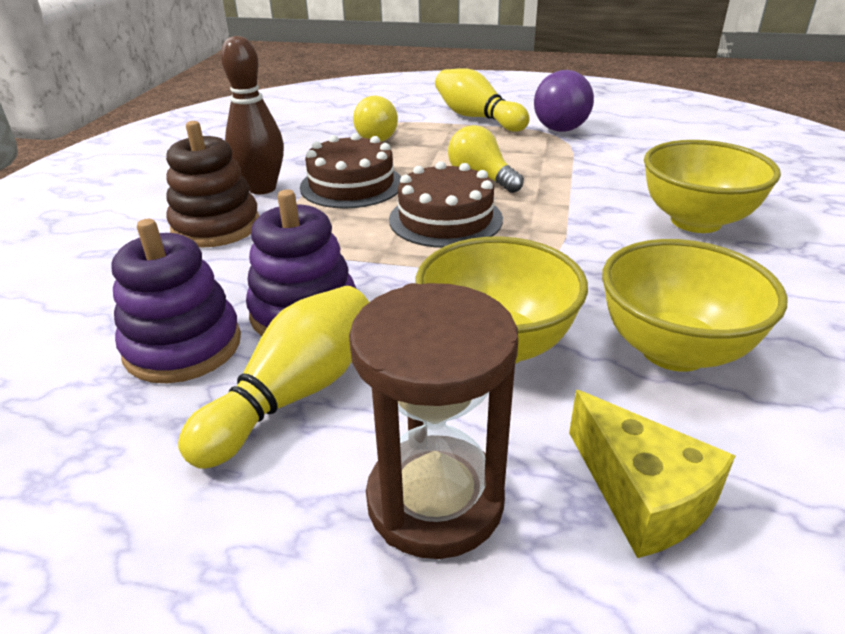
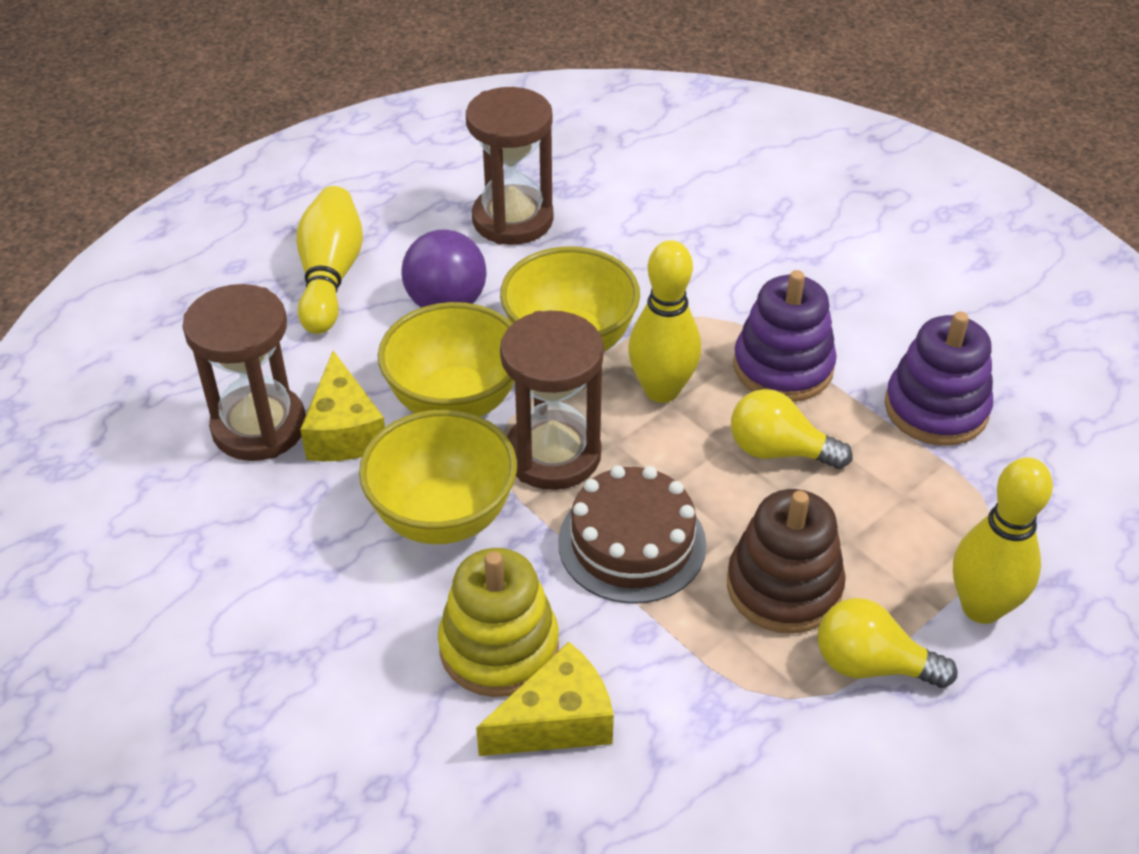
brown bowling pin: 1 -> 0
brown cake: 2 -> 1
brown hourglass: 1 -> 3
yellow bowling pin: 2 -> 3
yellow cheese: 1 -> 2
yellow stacking toy: 0 -> 1

